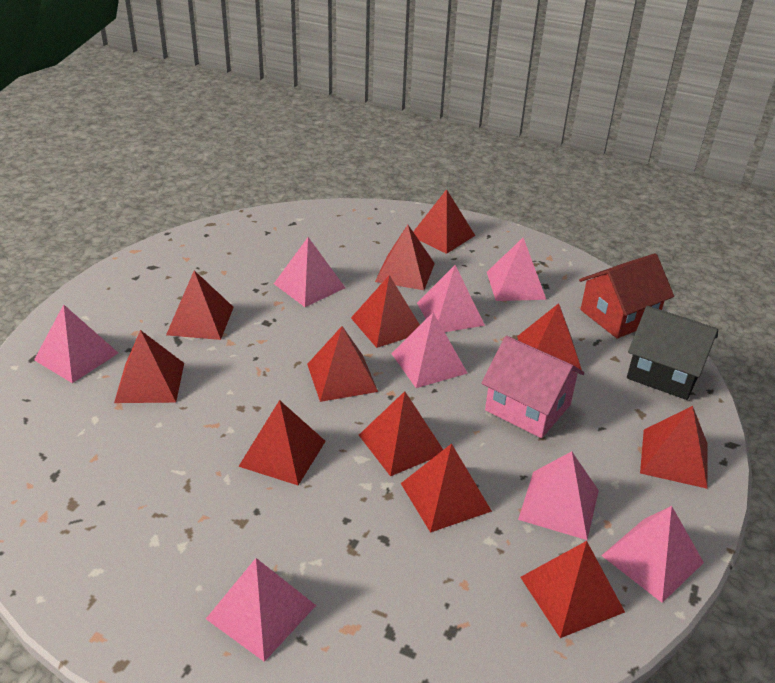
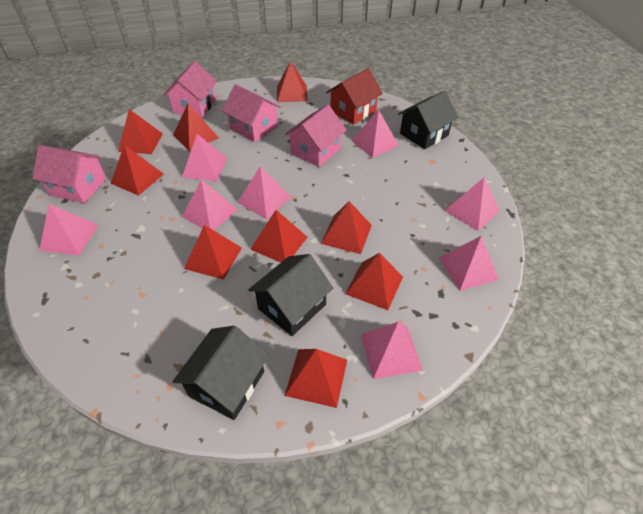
black house: 1 -> 3
pink house: 1 -> 4
red pyramid: 12 -> 9

